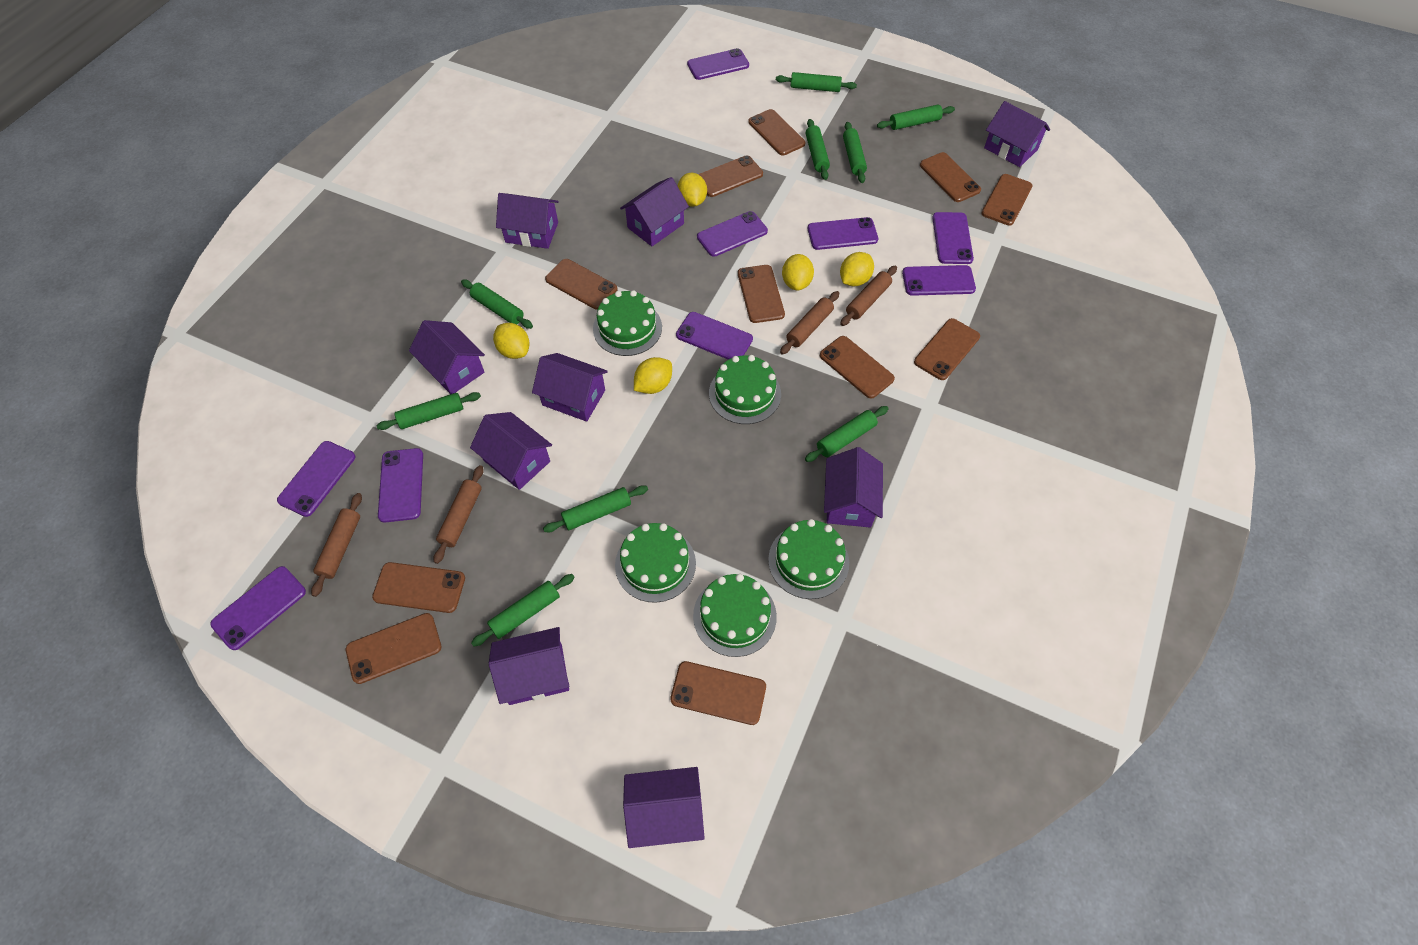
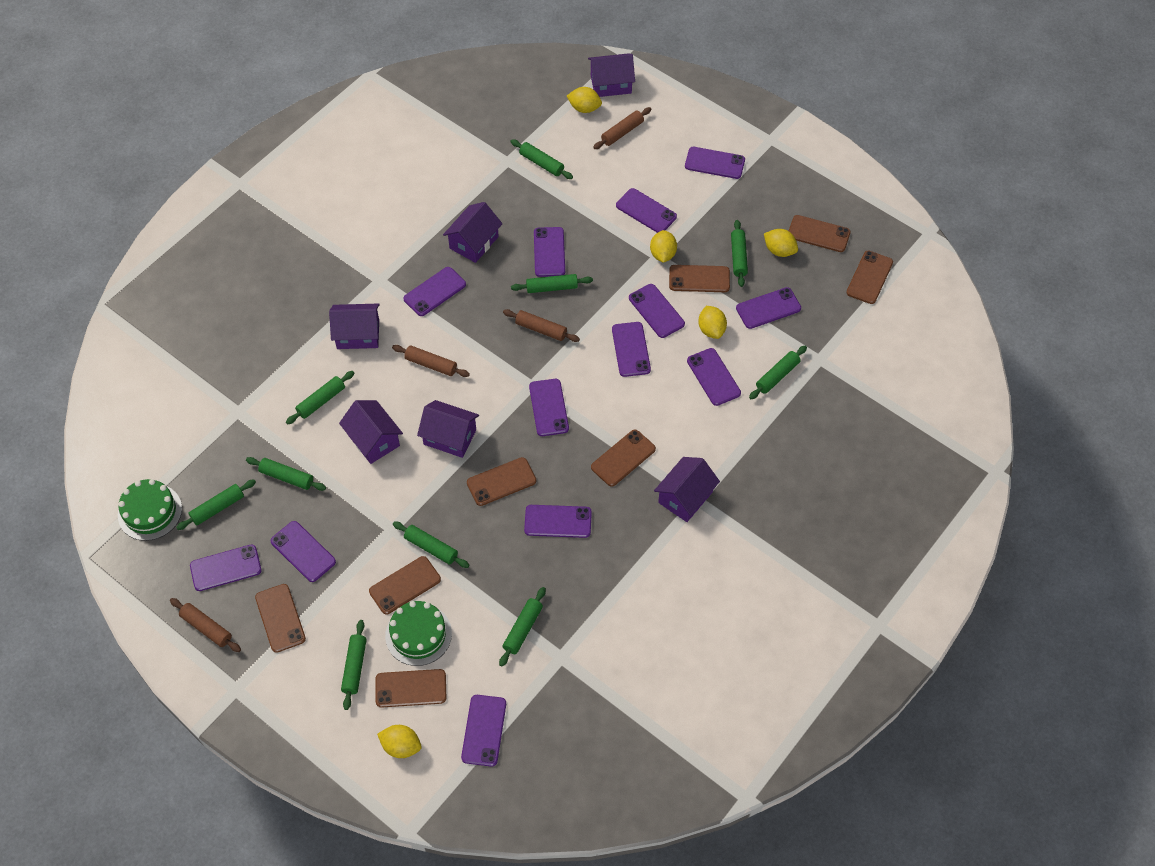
brown phone: 11 -> 8
green cake: 5 -> 2
green rolling pin: 9 -> 10
purple house: 9 -> 6
purple phone: 9 -> 13

